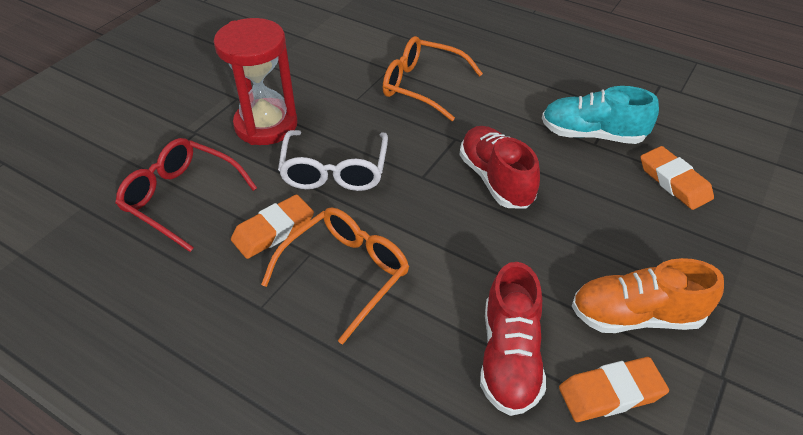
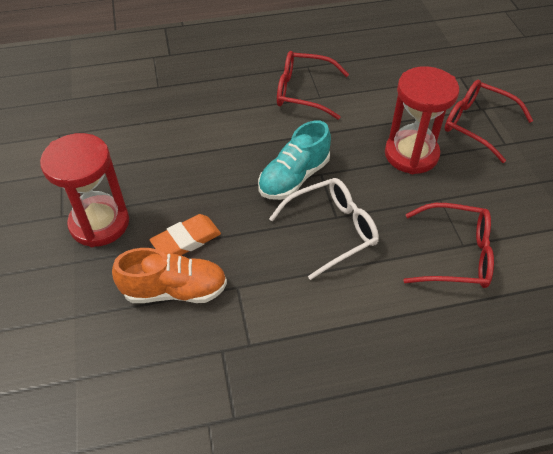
orange eraser: 3 -> 1
orange glasses: 2 -> 0
red glasses: 1 -> 3
red hourglass: 1 -> 2
red shoe: 2 -> 0

